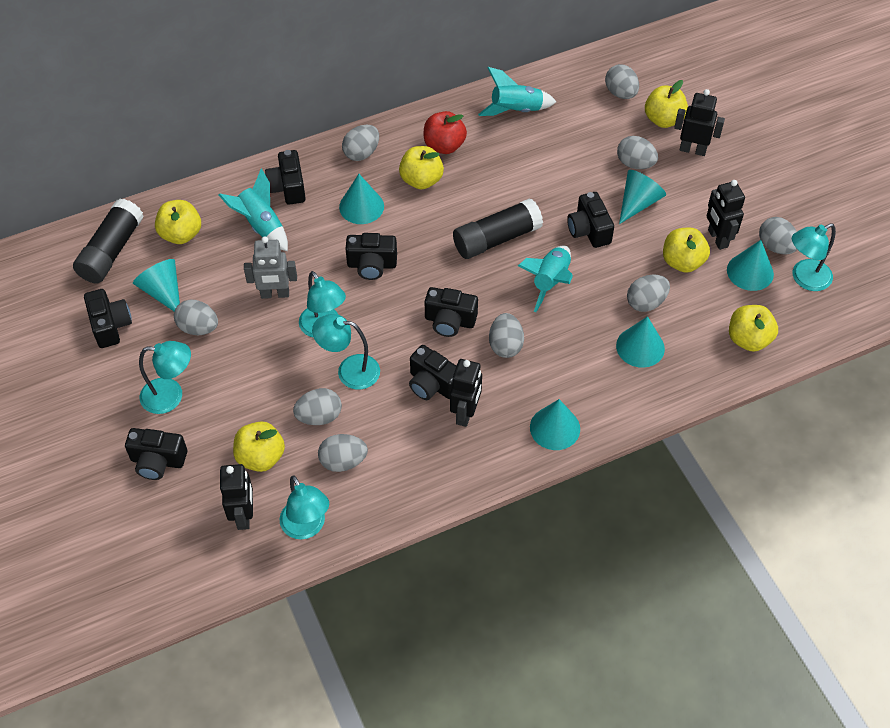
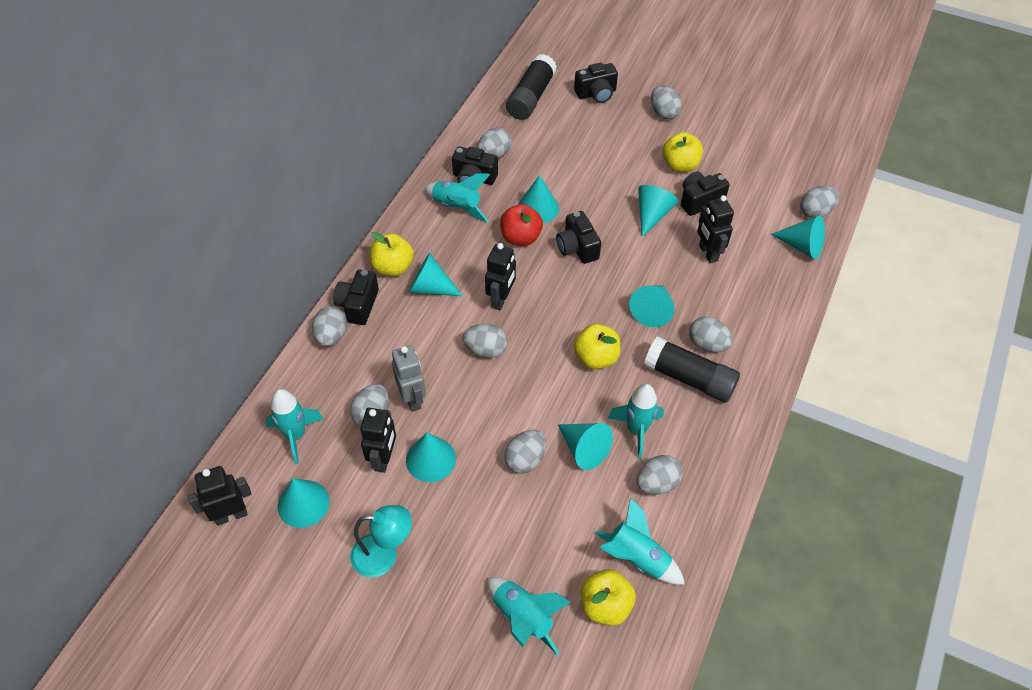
black camera: 7 -> 5
turquoise cone: 6 -> 8
turquoise lamp: 5 -> 1
turquoise rocket: 3 -> 5
yellow apple: 6 -> 4

